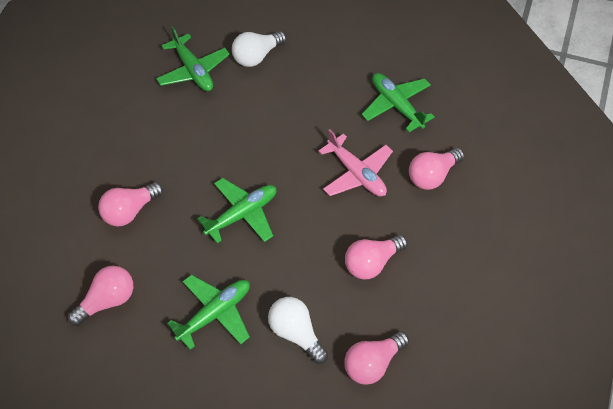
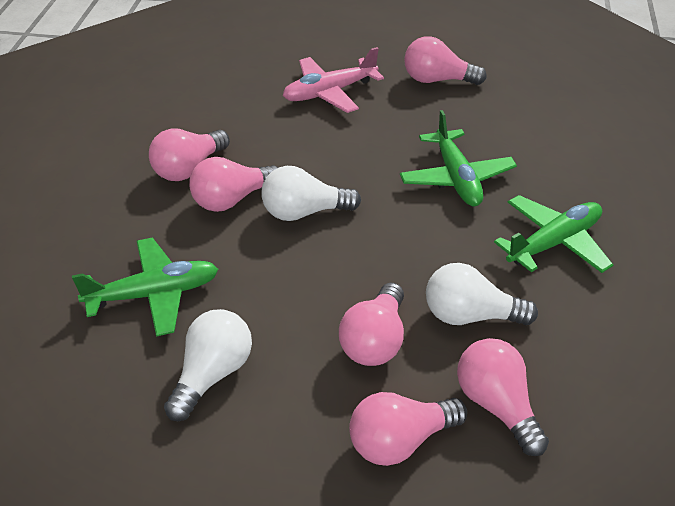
green plane: 4 -> 3
pink light bulb: 5 -> 6
white light bulb: 2 -> 3

